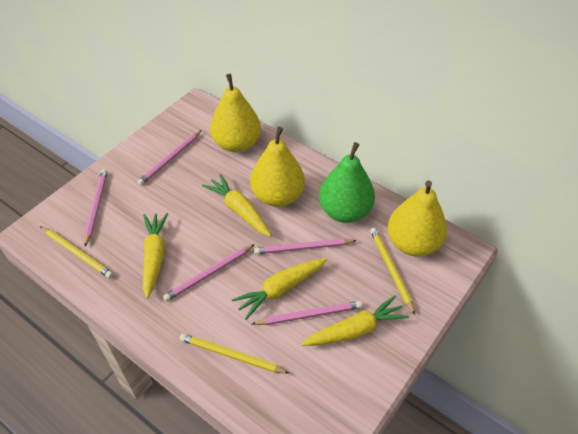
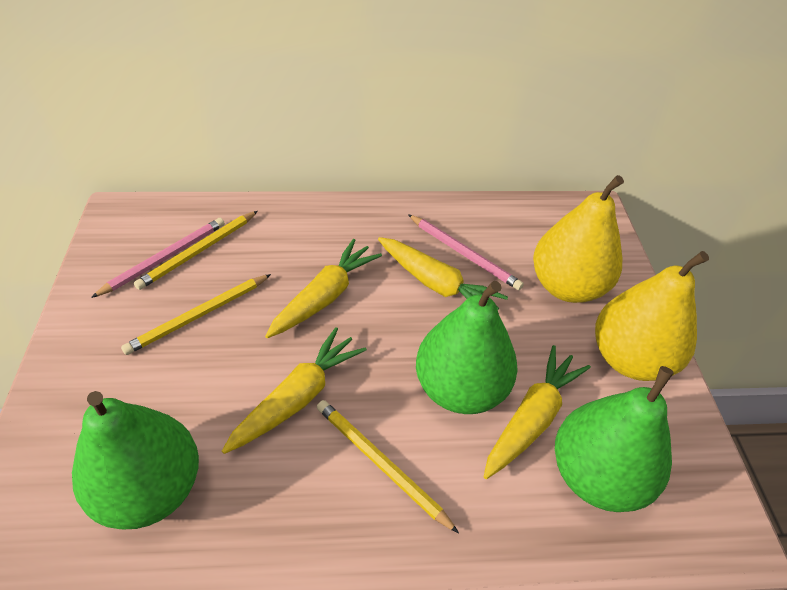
green pear: 1 -> 3
pink pencil: 5 -> 2
yellow pear: 3 -> 2

